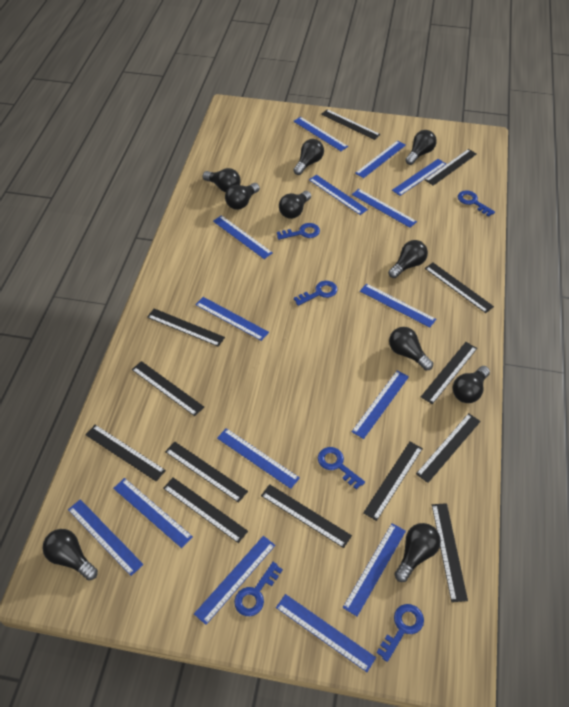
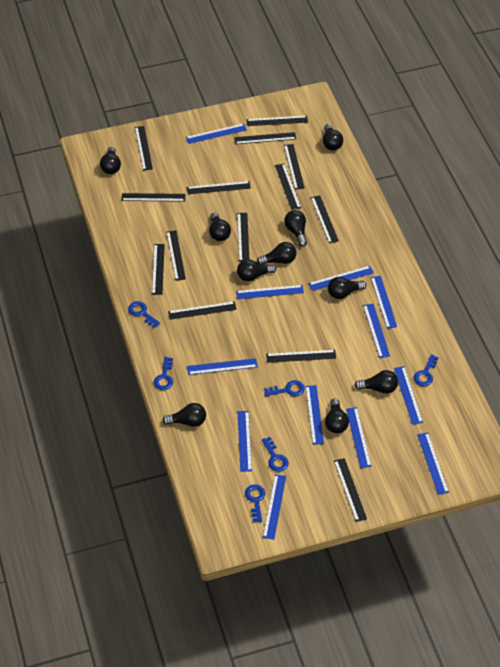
black ruler: 13 -> 14
blue ruler: 15 -> 12

